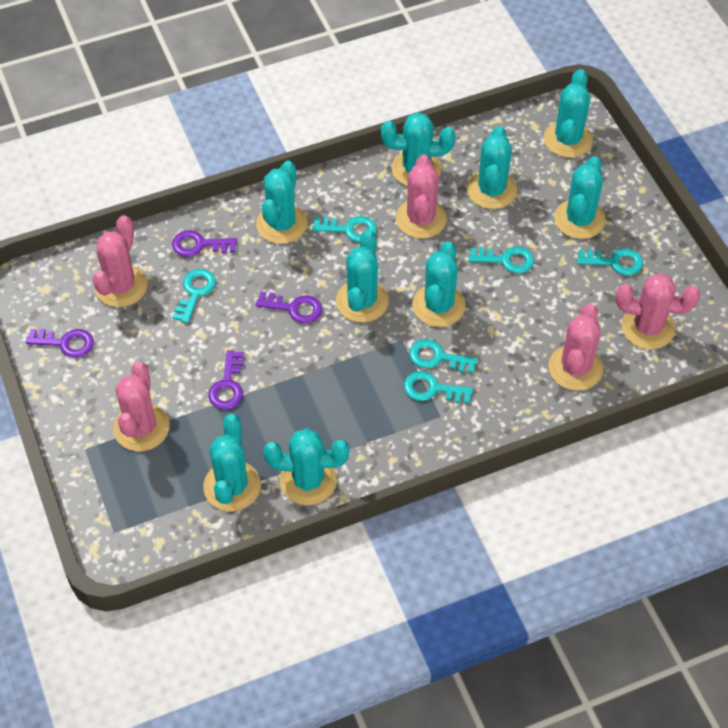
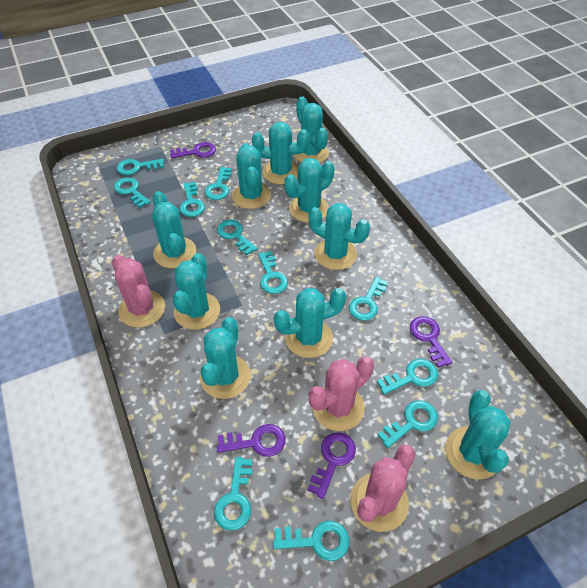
pink cactus: 5 -> 3
turquoise cactus: 9 -> 10
turquoise key: 6 -> 11

